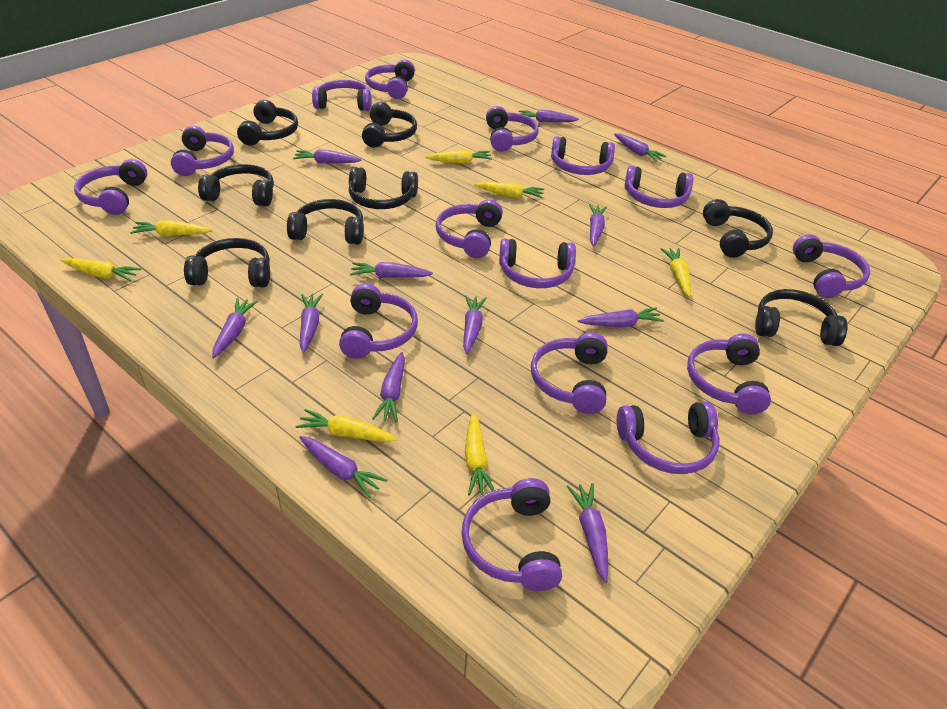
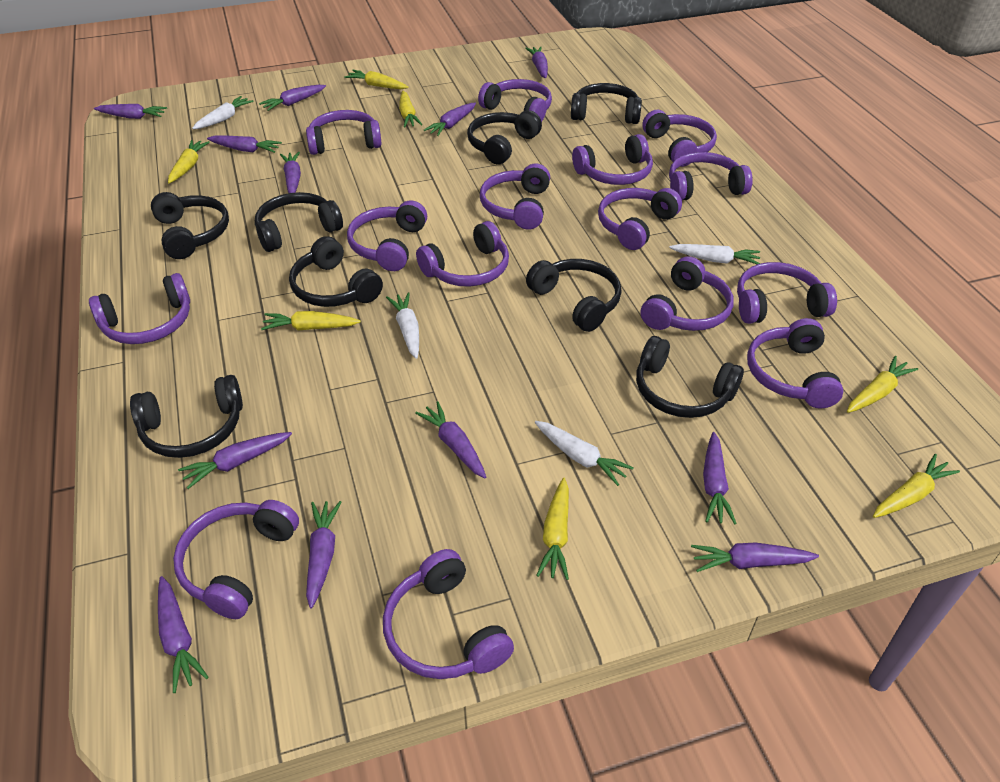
white carrot: 0 -> 4

